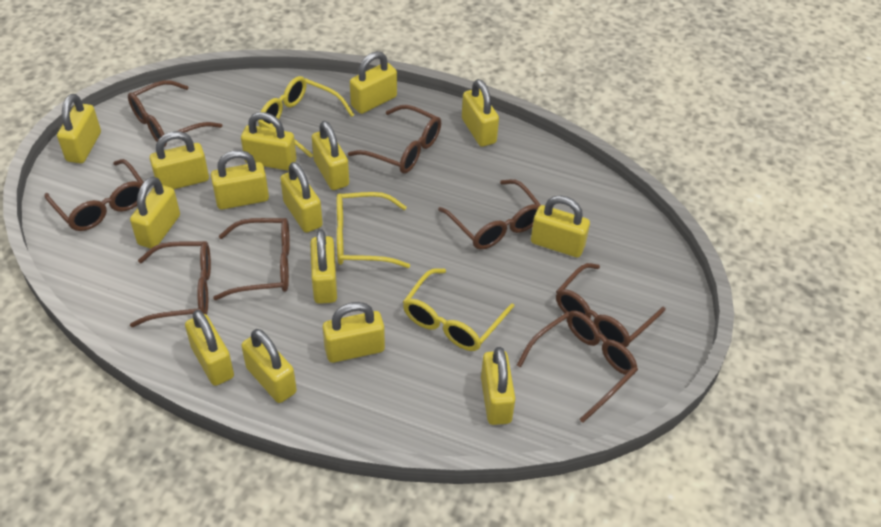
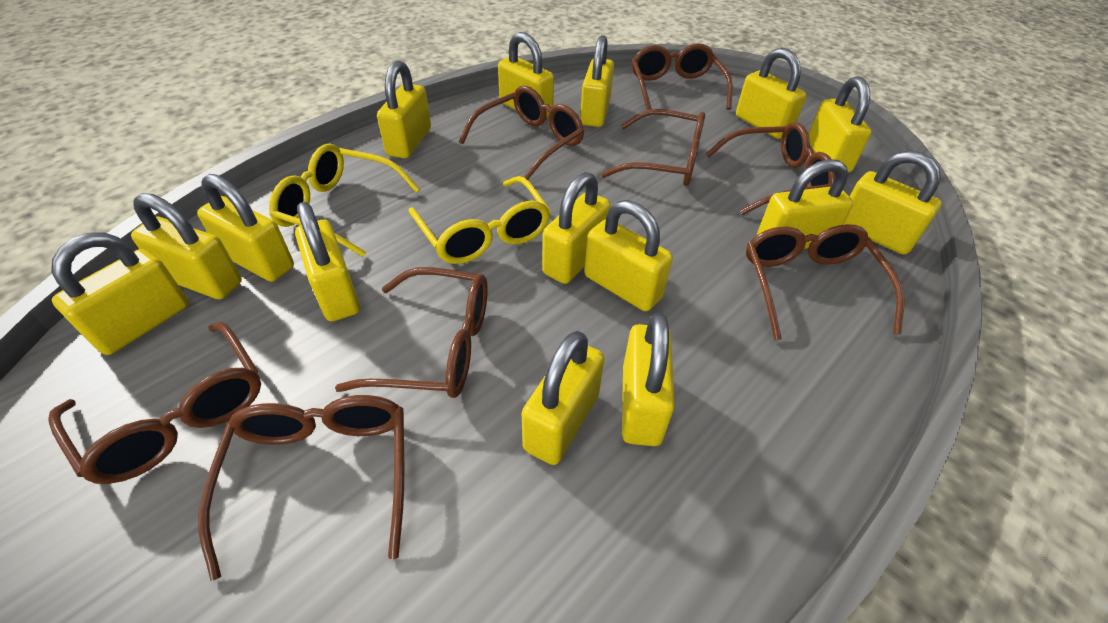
yellow glasses: 3 -> 2

